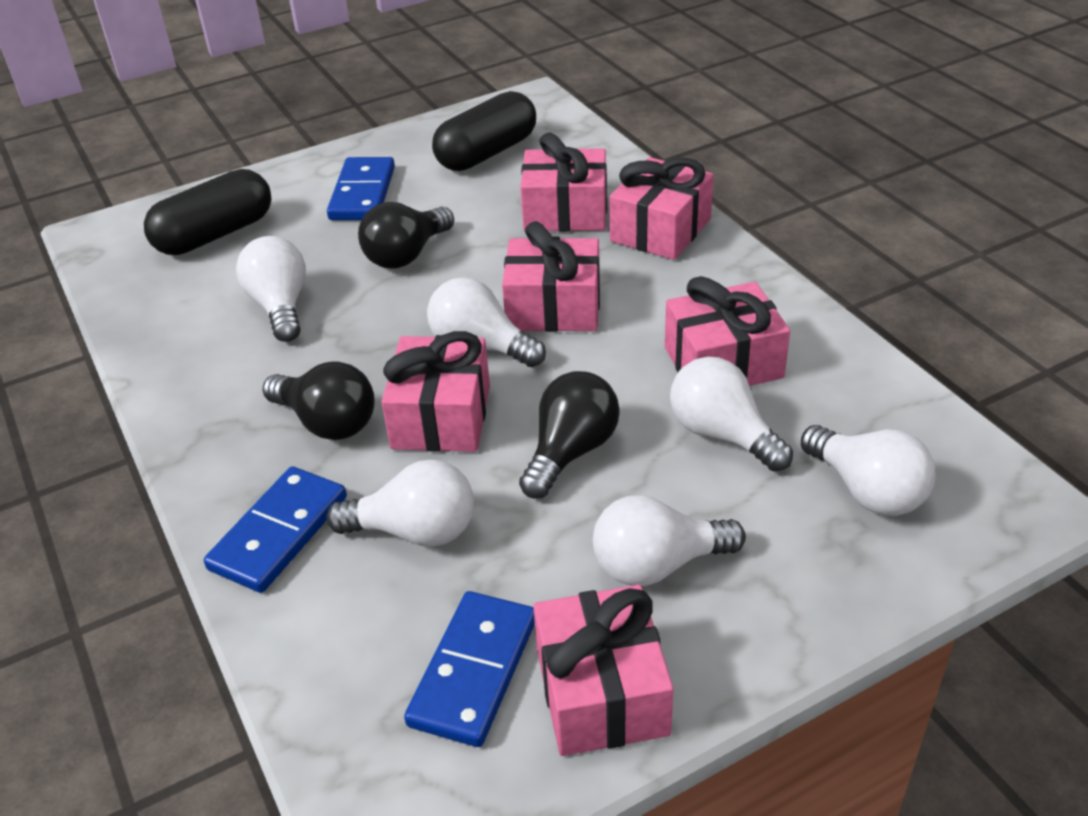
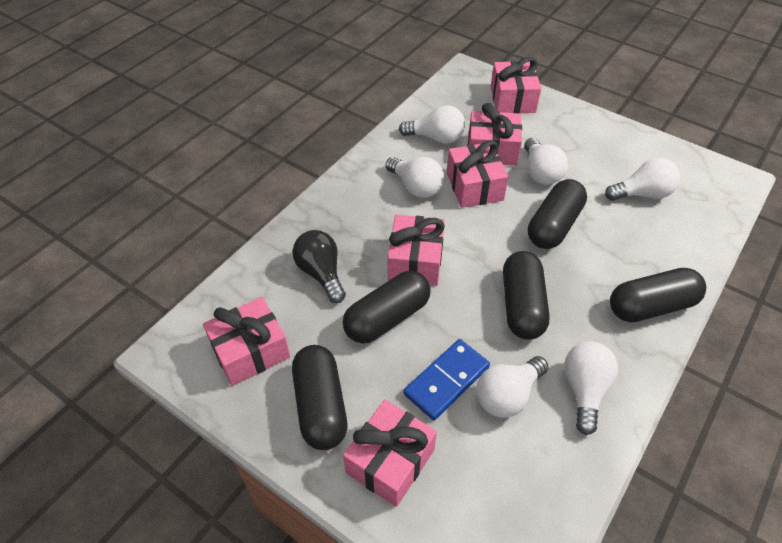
black capsule: 2 -> 5
black light bulb: 3 -> 1
blue domino: 3 -> 1

